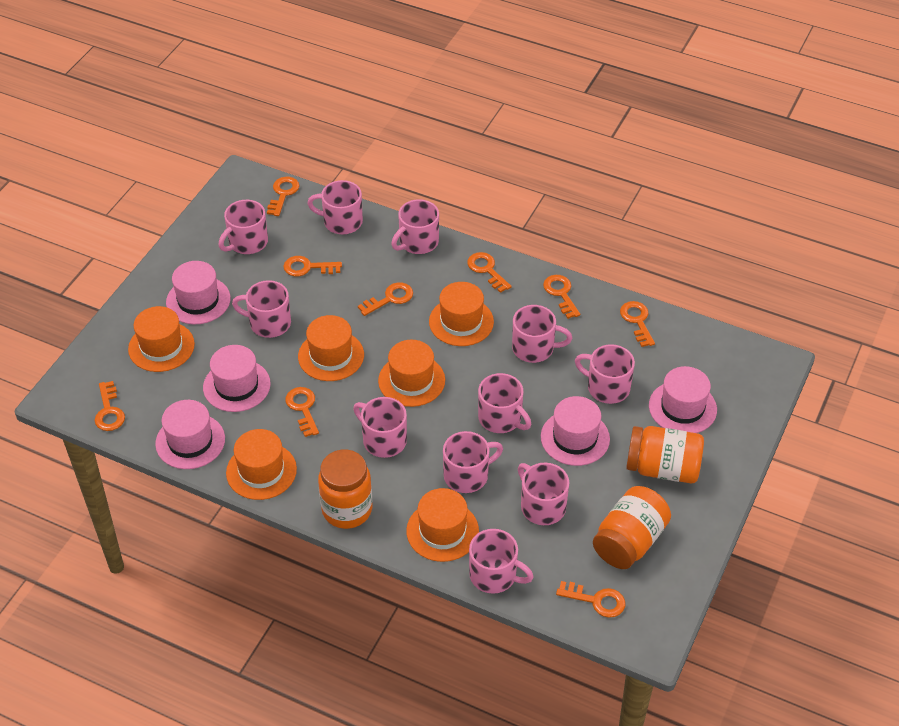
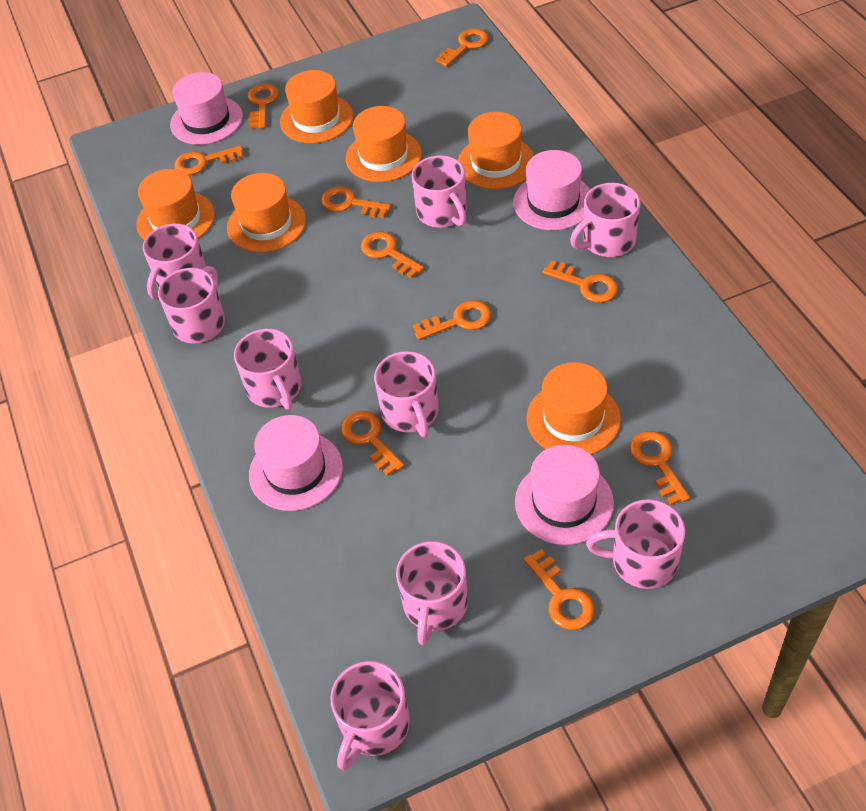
orange jar: 3 -> 0
orange key: 9 -> 10
pink hat: 5 -> 4
pink mug: 11 -> 9

